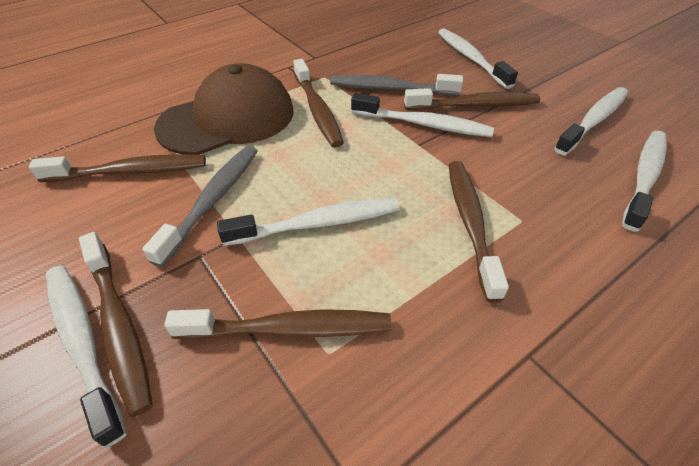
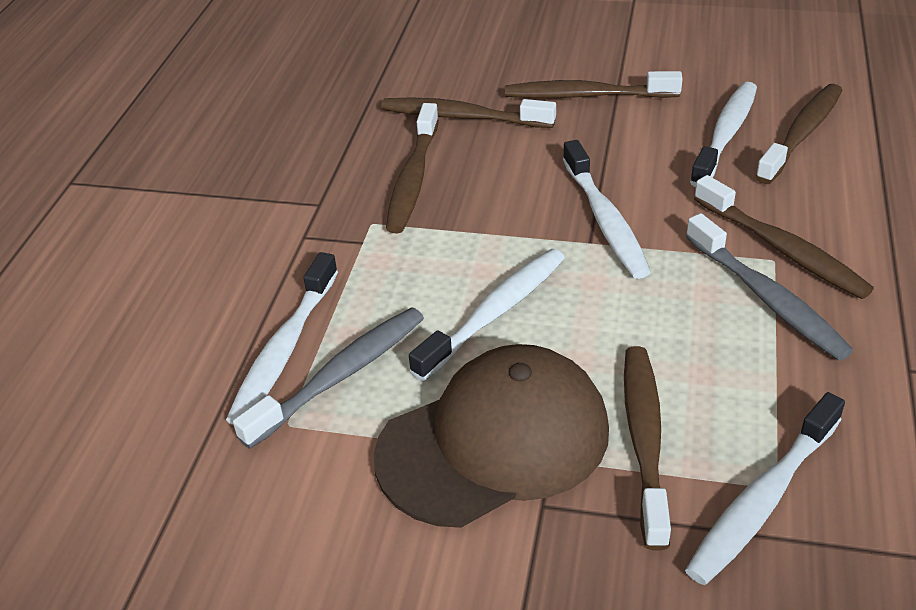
white toothbrush: 6 -> 5

